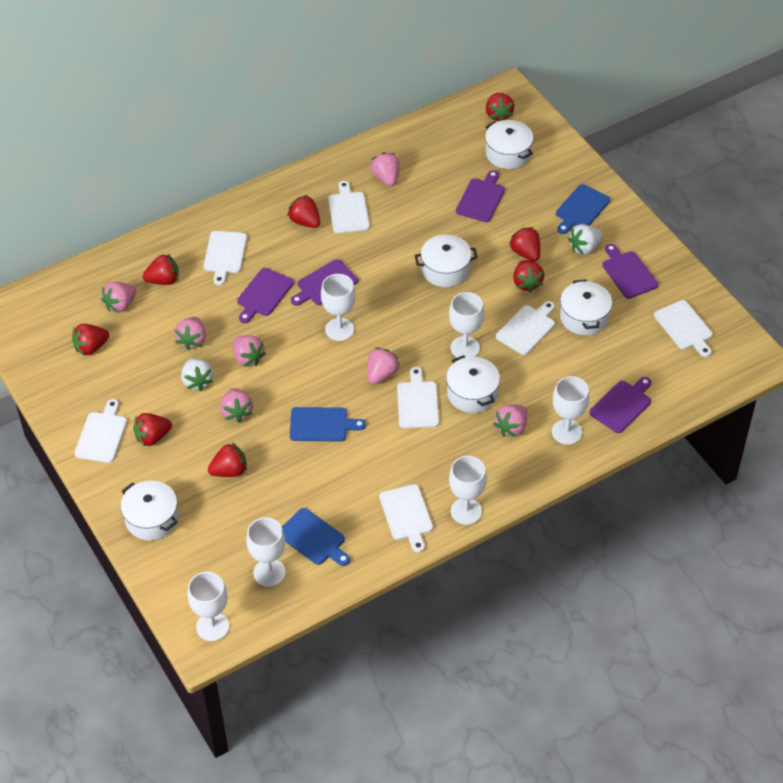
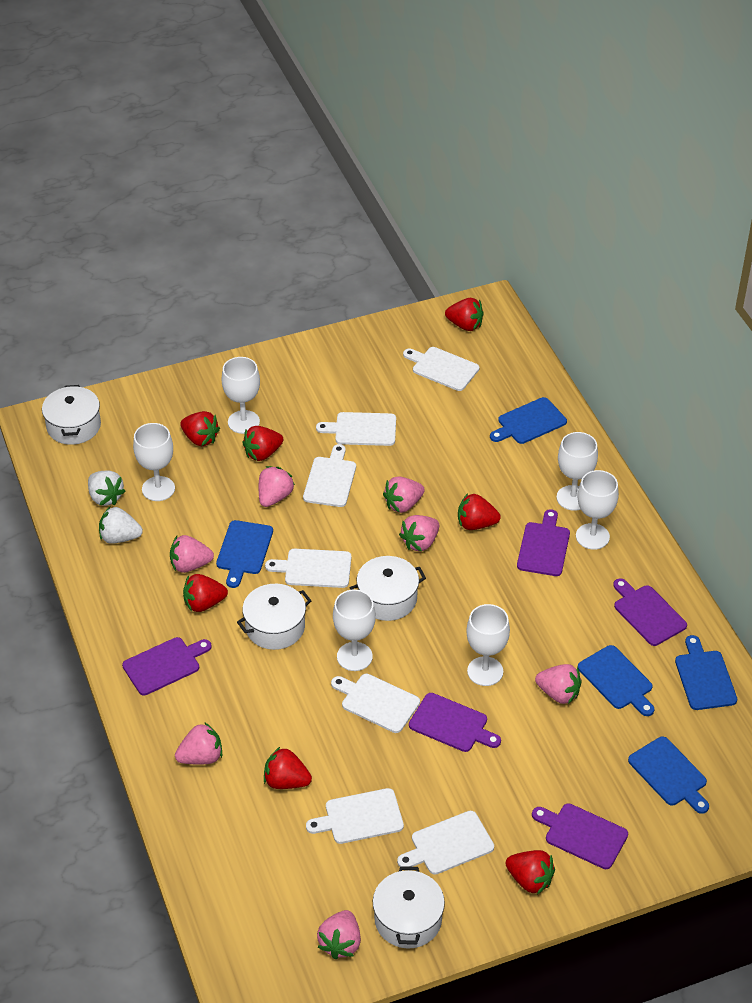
blue cutting board: 3 -> 5
red strawberry: 8 -> 7
white pot: 5 -> 4

